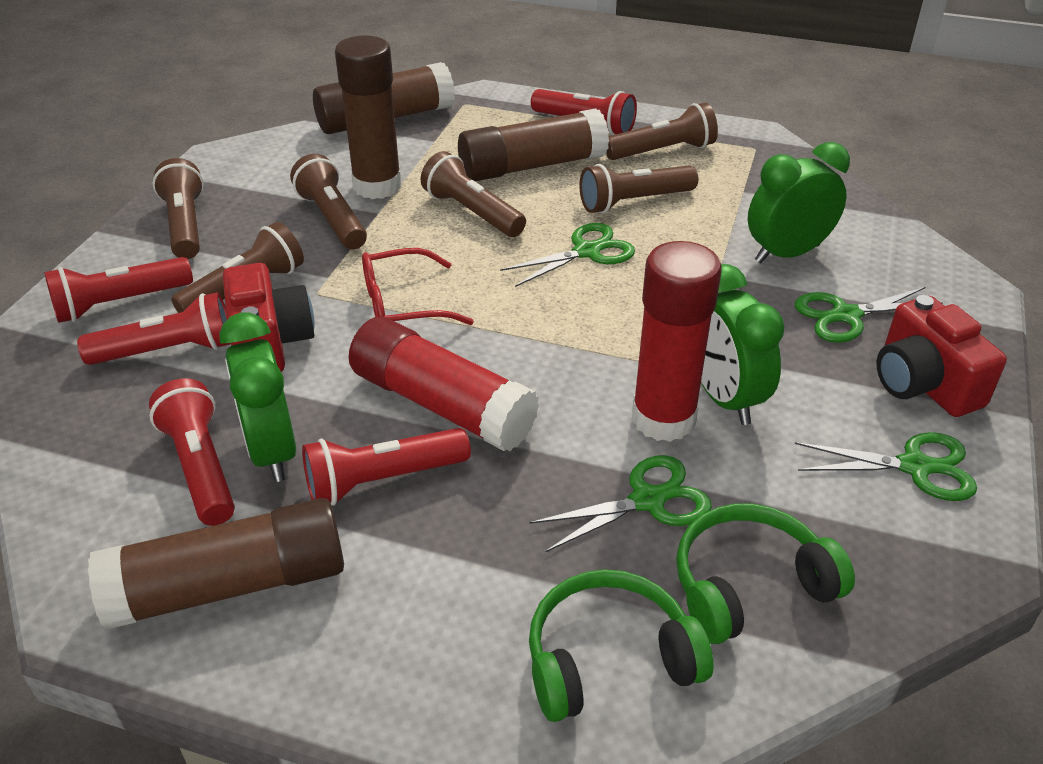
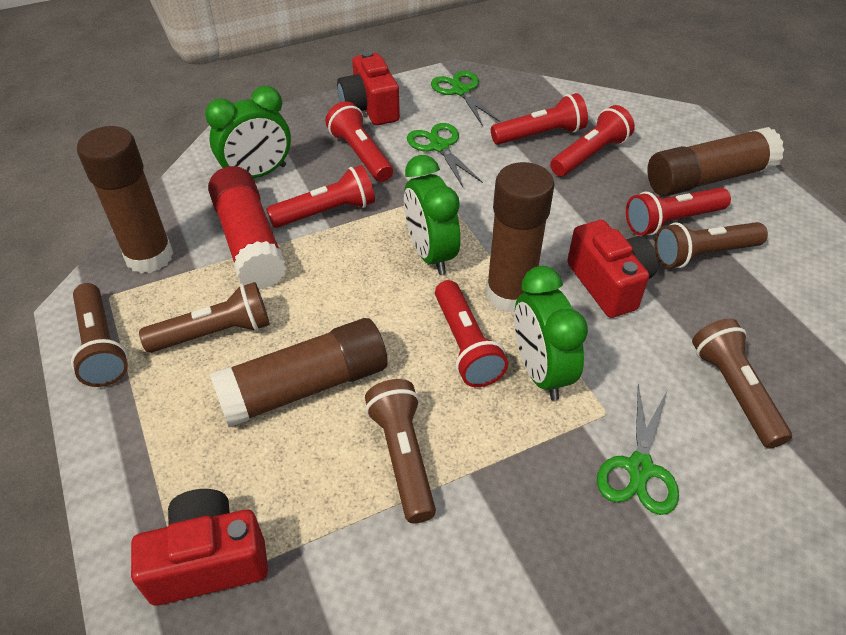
brown flashlight: 6 -> 5
green headphones: 2 -> 0
green scissors: 4 -> 3
red camera: 2 -> 3
red flashlight: 5 -> 6
red glasses: 1 -> 0
red glue stick: 2 -> 1

